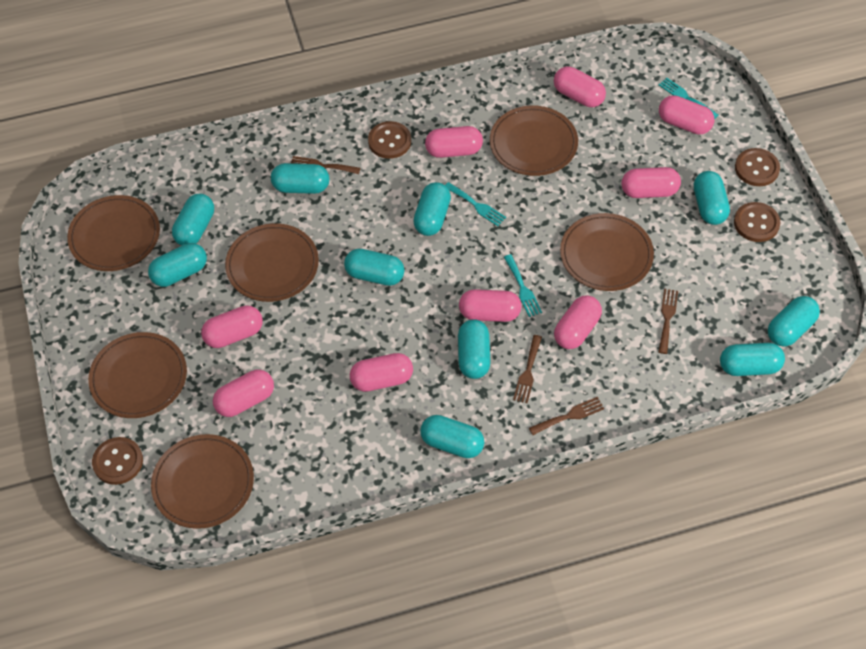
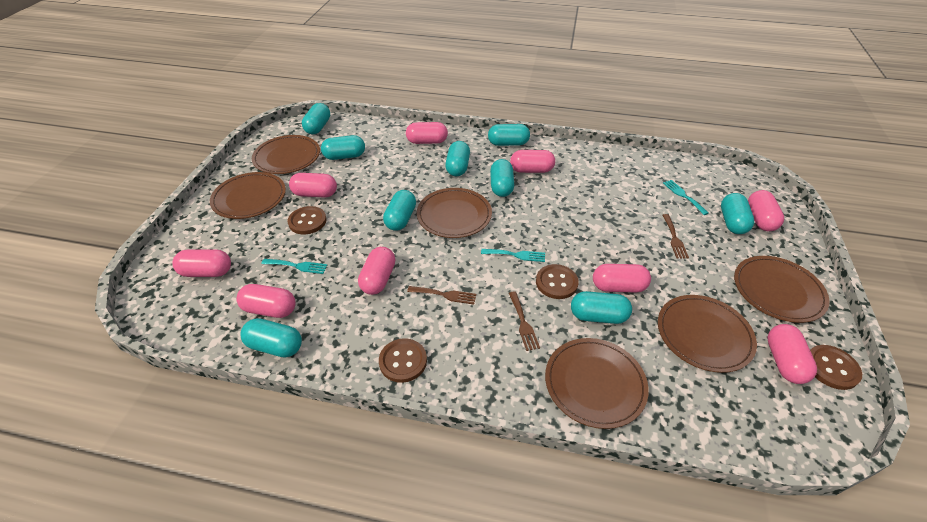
brown fork: 4 -> 3
turquoise capsule: 10 -> 9

